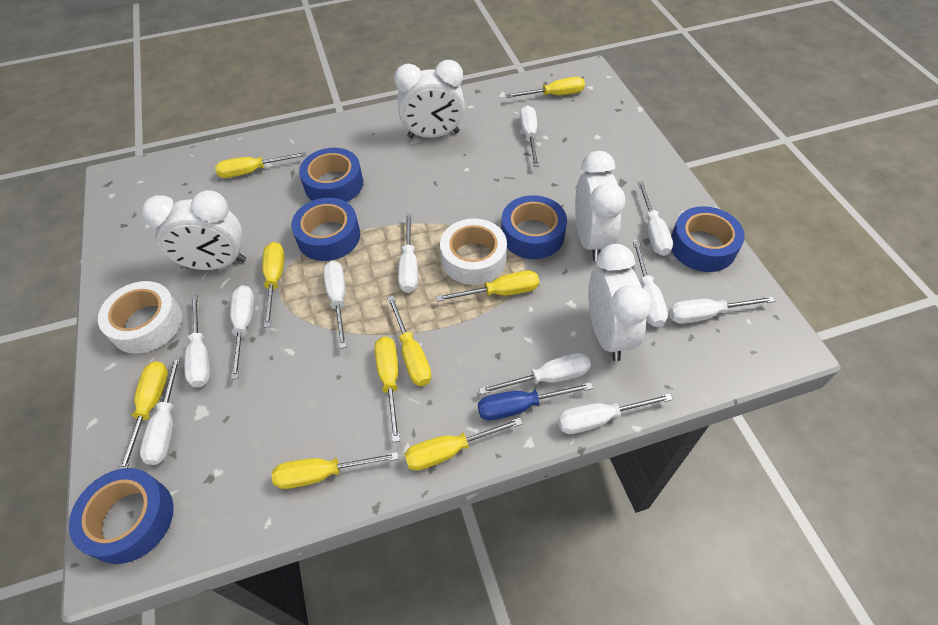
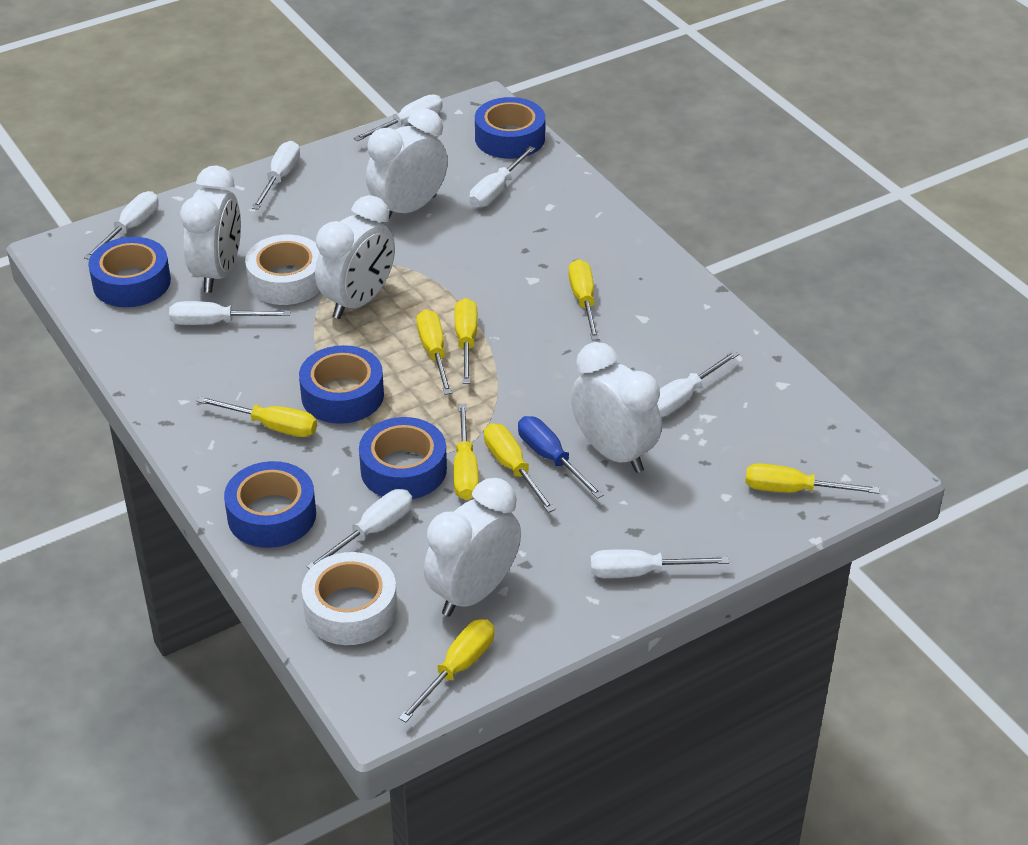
white clock: 4 -> 5
white screwdriver: 11 -> 8
yellow screwdriver: 9 -> 8

